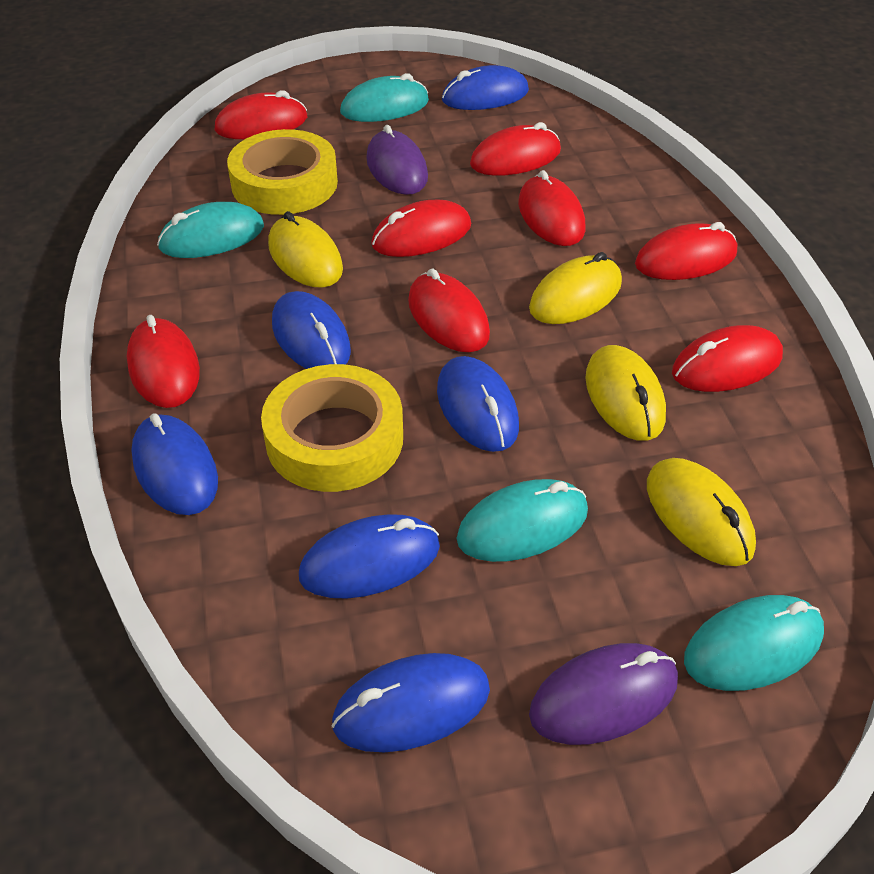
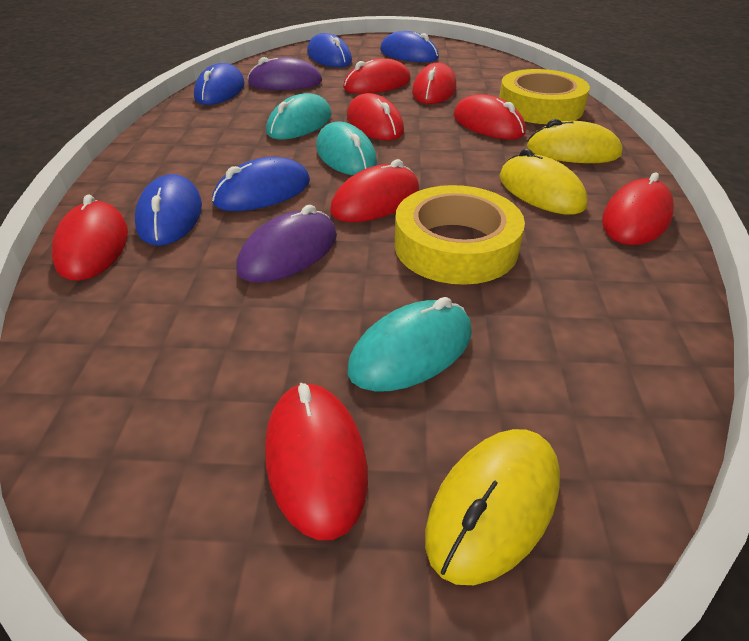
blue mouse: 6 -> 5
turquoise mouse: 4 -> 3
yellow mouse: 4 -> 3

